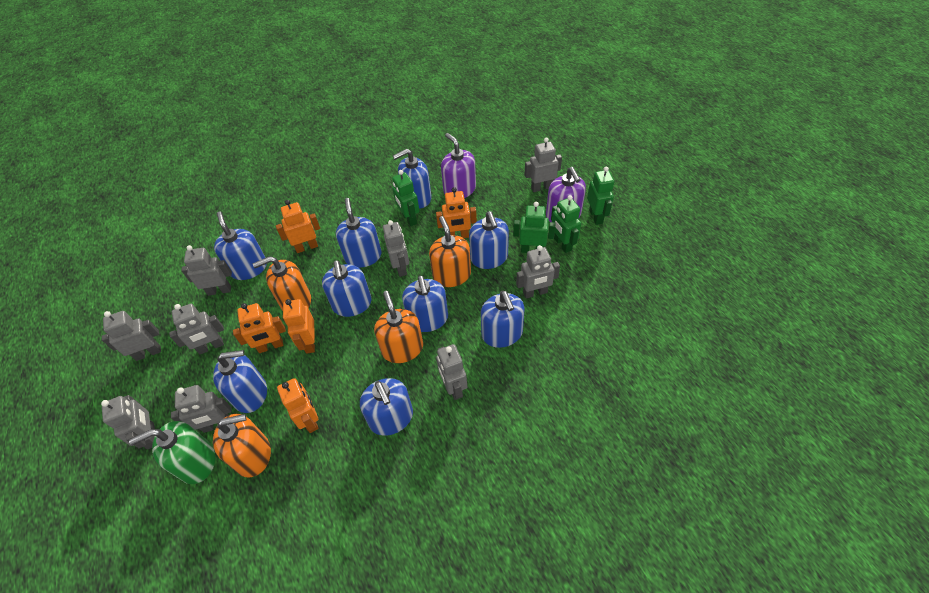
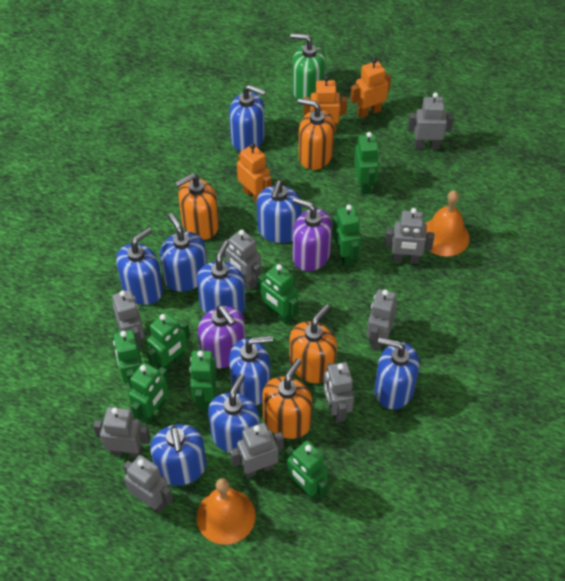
green robot: 4 -> 8
orange bell: 0 -> 2
orange robot: 5 -> 3

